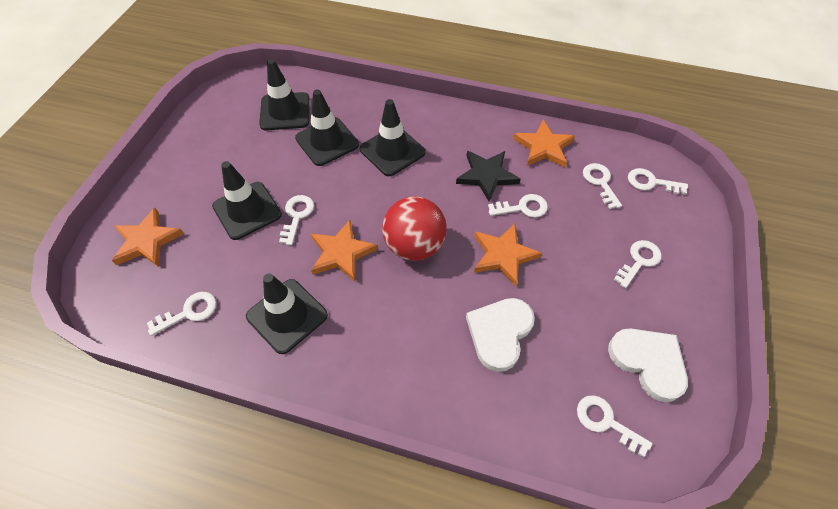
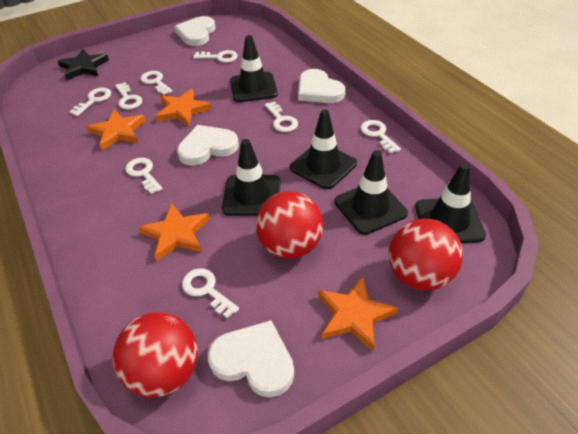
red ball: 1 -> 3
white heart: 2 -> 4
white key: 7 -> 8

